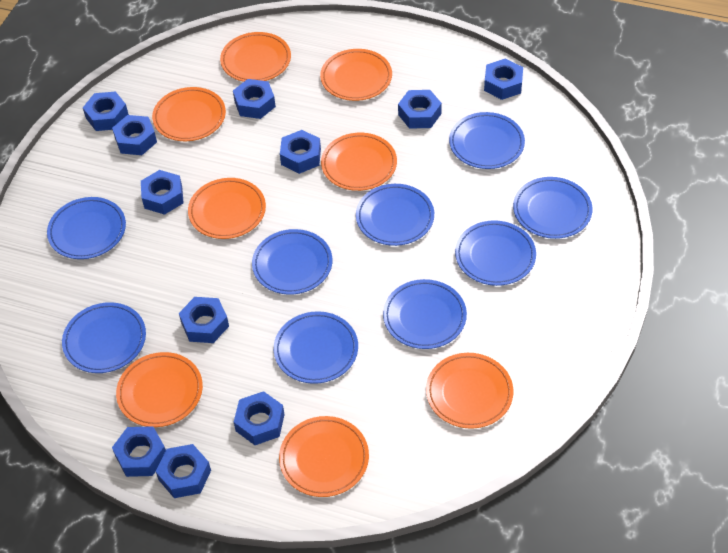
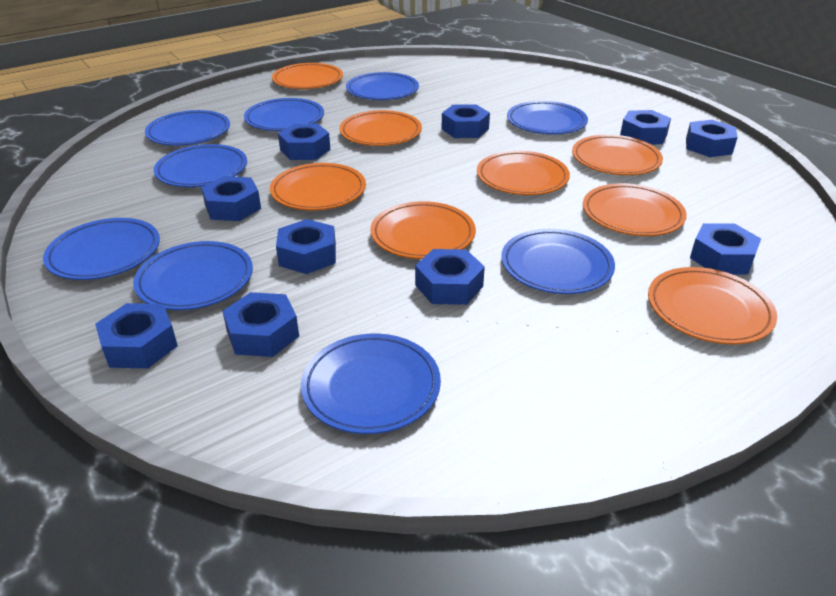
blue nut: 11 -> 10

